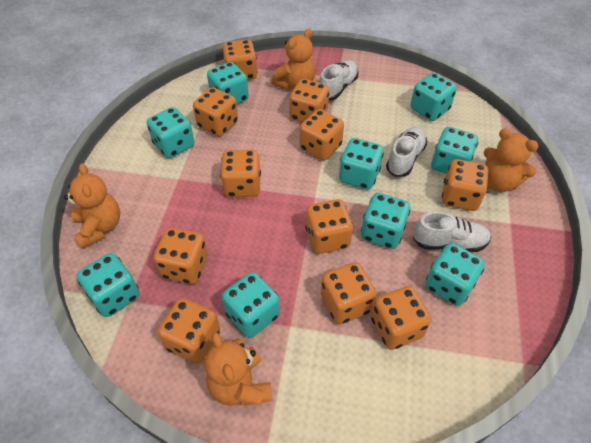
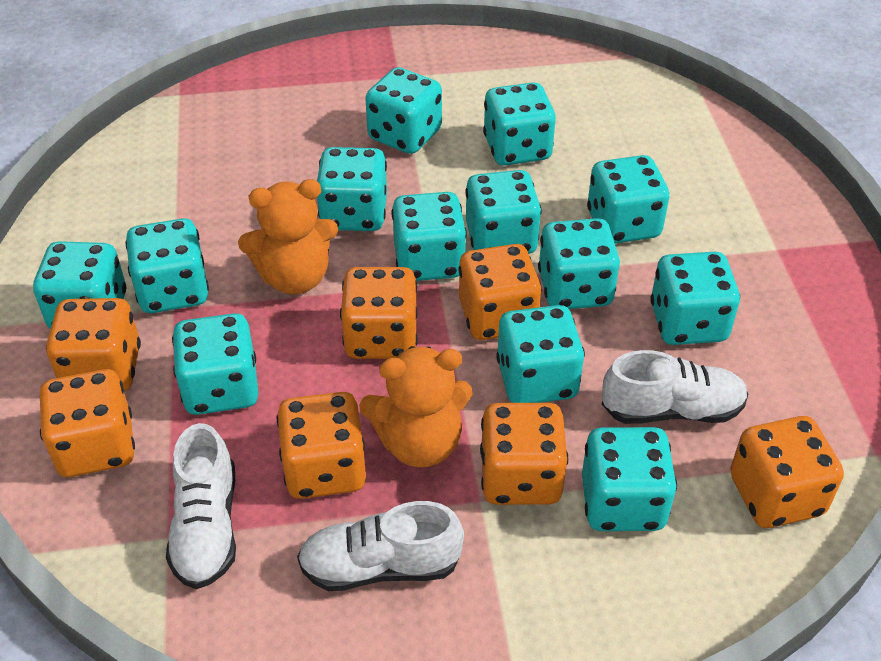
orange dice: 11 -> 7
orange teddy bear: 4 -> 2
turquoise dice: 9 -> 13

